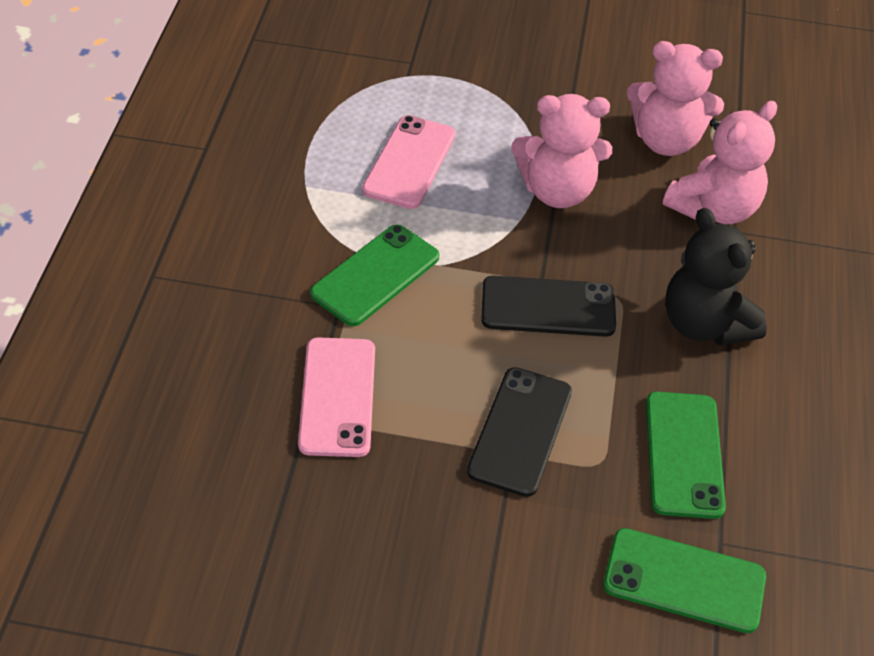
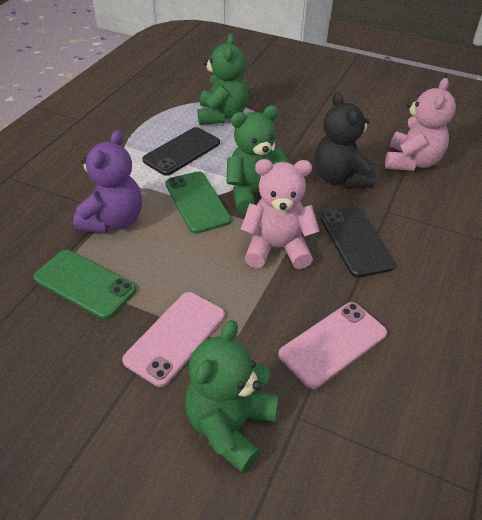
green phone: 3 -> 2
green teddy bear: 0 -> 3
pink teddy bear: 3 -> 2
purple teddy bear: 0 -> 1

